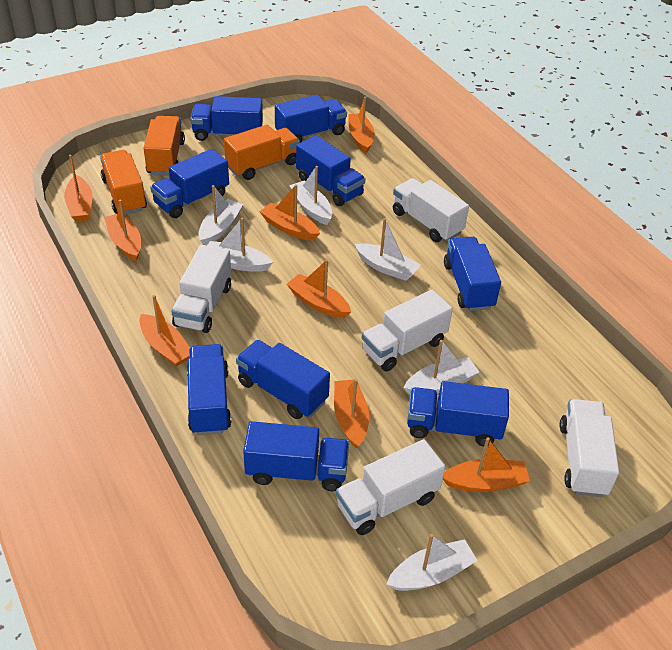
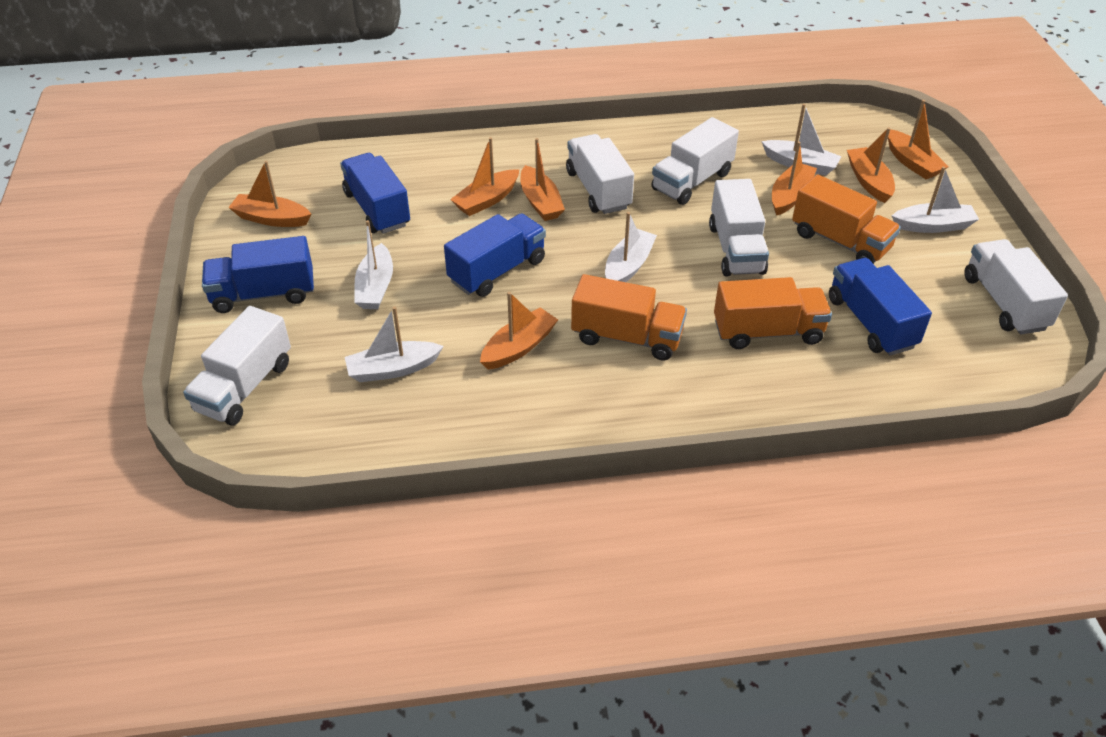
blue truck: 9 -> 4
orange boat: 8 -> 7
white boat: 6 -> 5

